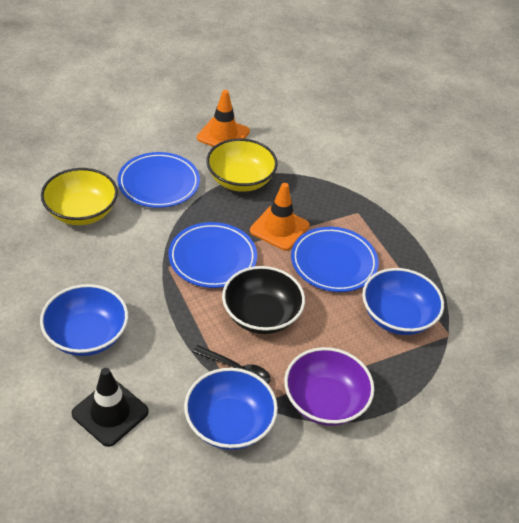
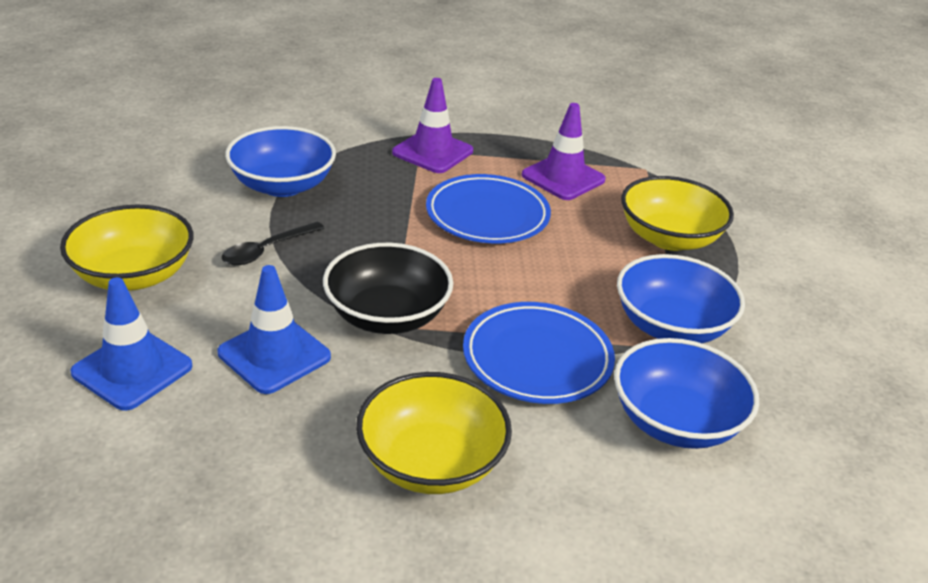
black traffic cone: 1 -> 0
blue plate: 3 -> 2
blue traffic cone: 0 -> 2
orange traffic cone: 2 -> 0
purple bowl: 1 -> 0
purple traffic cone: 0 -> 2
yellow bowl: 2 -> 3

